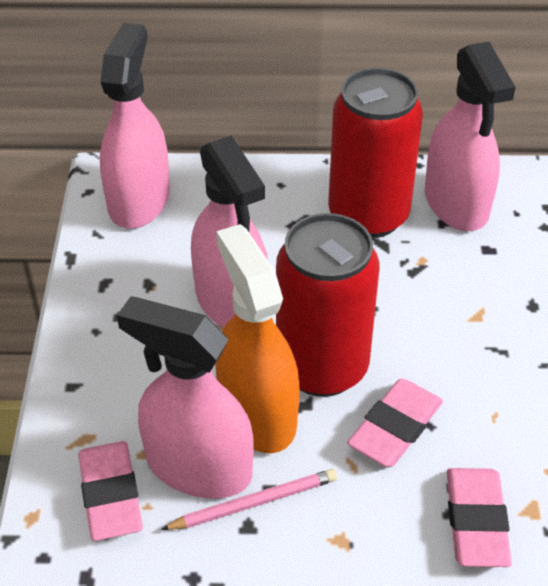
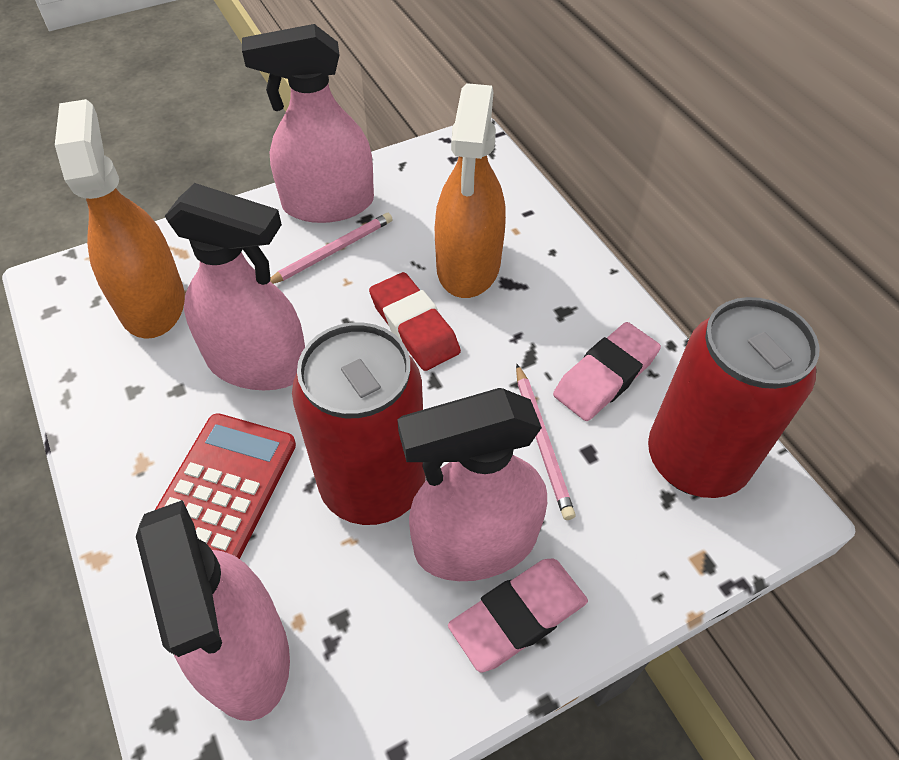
orange spray bottle: 1 -> 2
pink eraser: 3 -> 2
pink pencil: 1 -> 2
red calculator: 0 -> 1
red eraser: 0 -> 1

